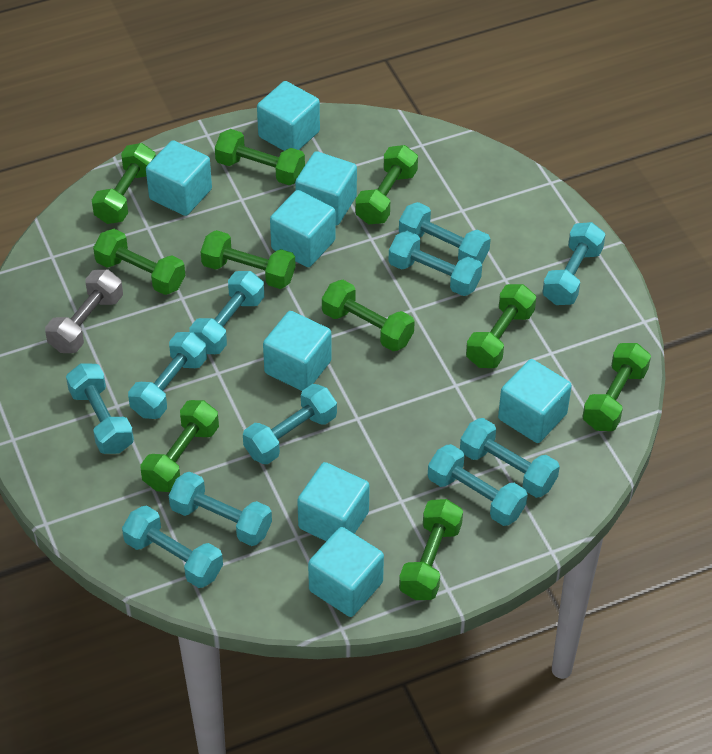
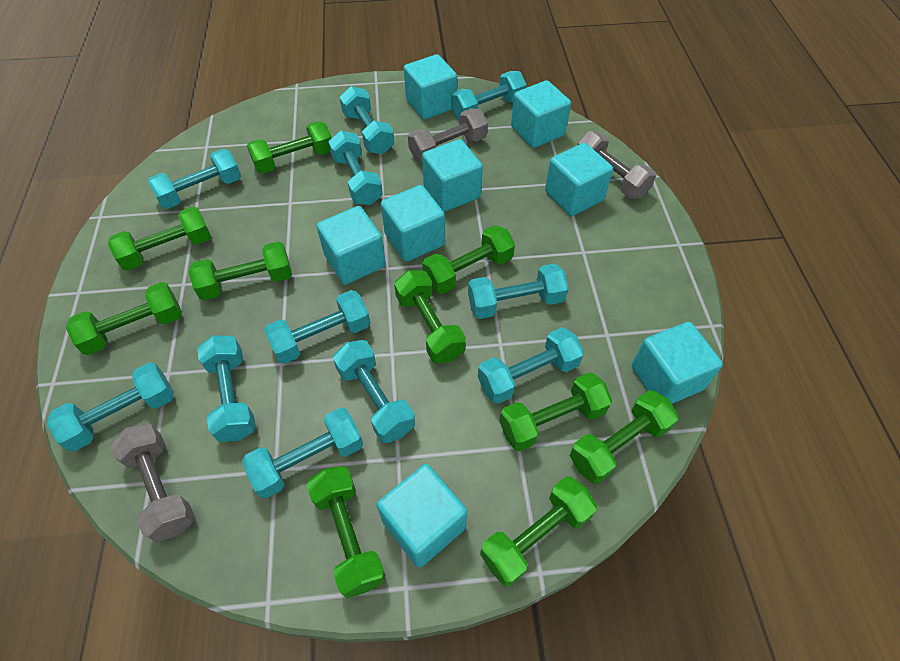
grey dumbbell: 1 -> 3

